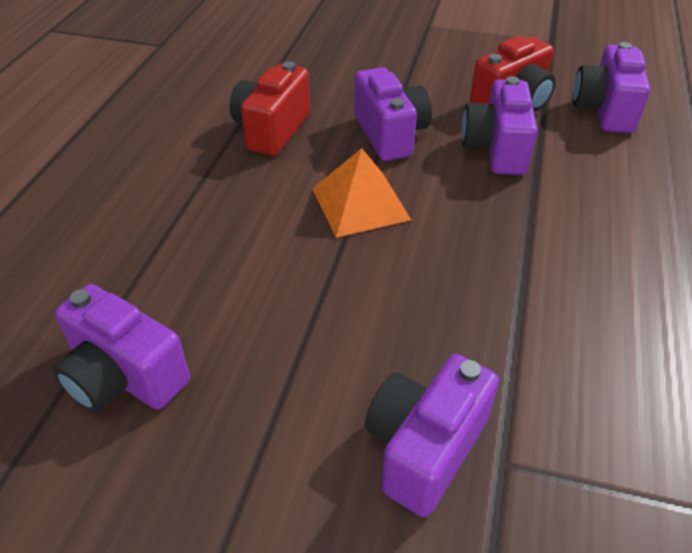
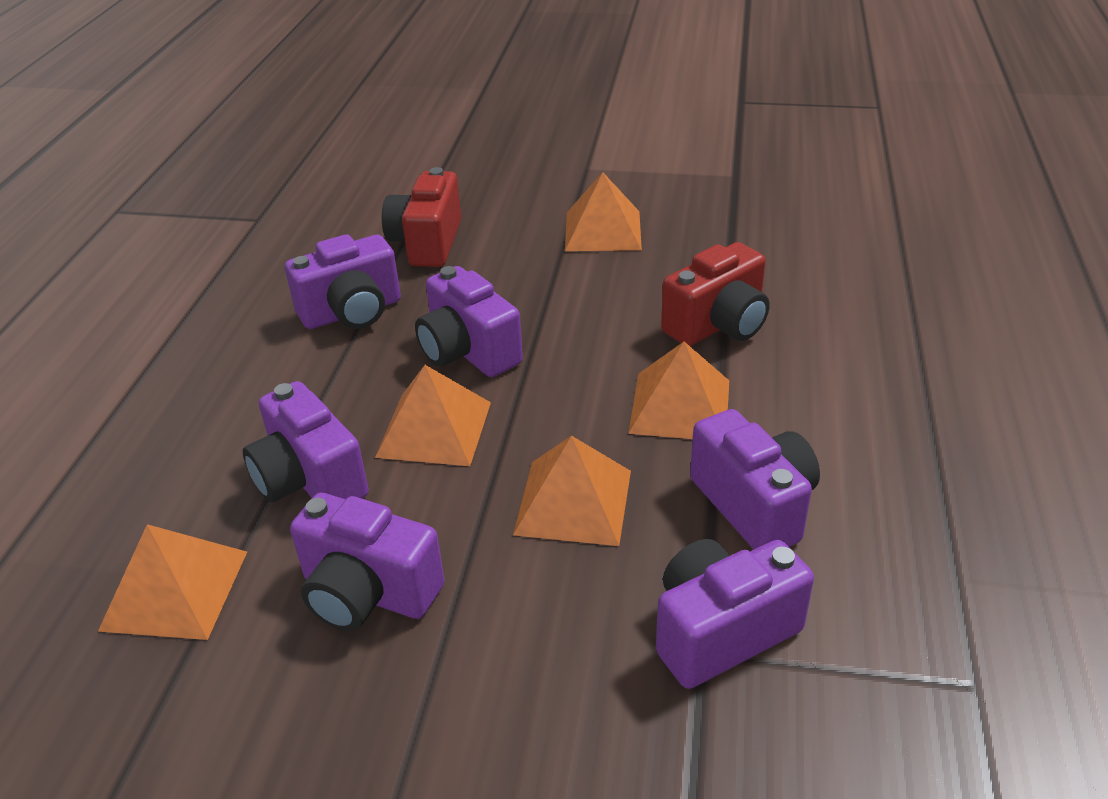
orange pyramid: 1 -> 5
purple camera: 5 -> 6

